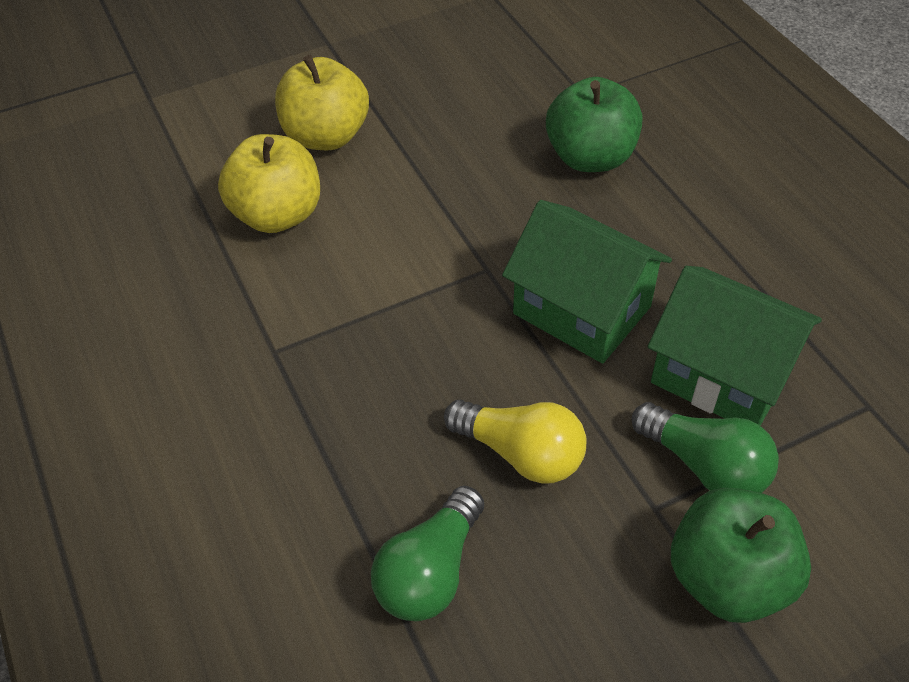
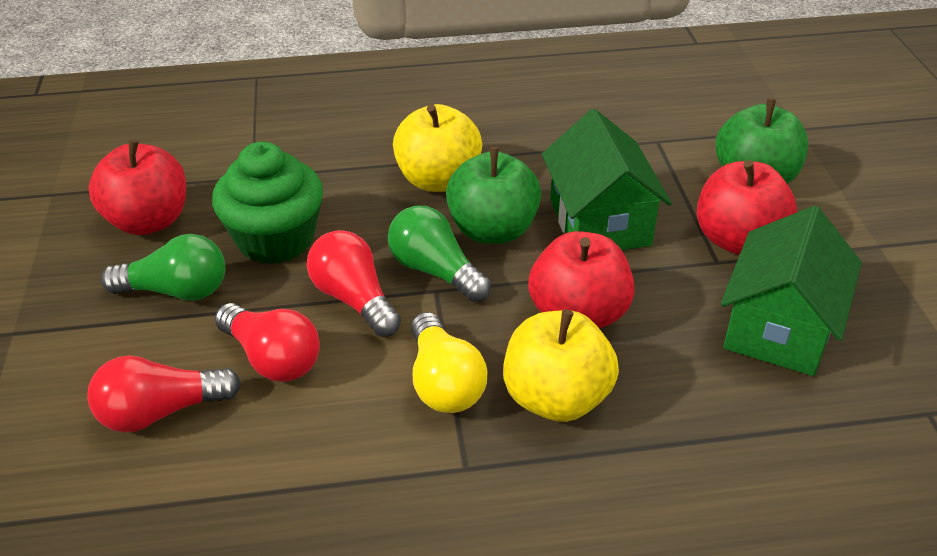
green cupcake: 0 -> 1
red apple: 0 -> 3
red light bulb: 0 -> 3

